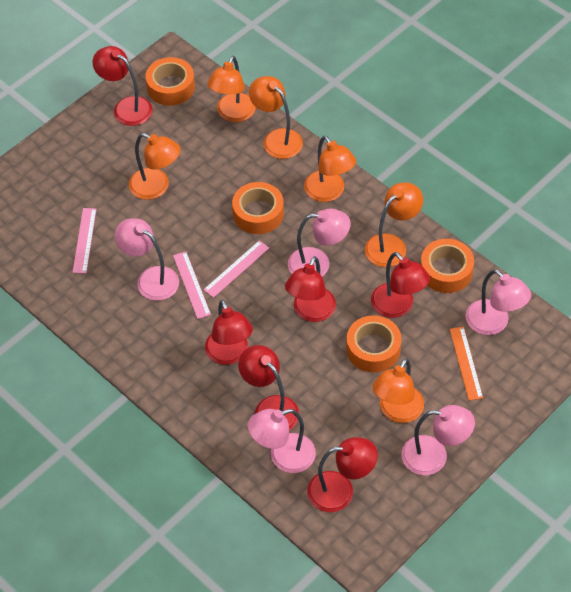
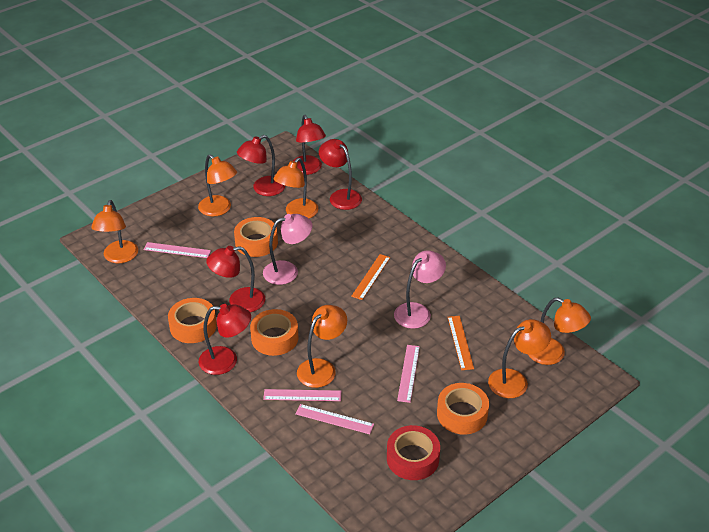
orange ruler: 1 -> 2
pink lamp: 5 -> 2
pink ruler: 3 -> 4
red lamp: 6 -> 5
red tape: 0 -> 1

